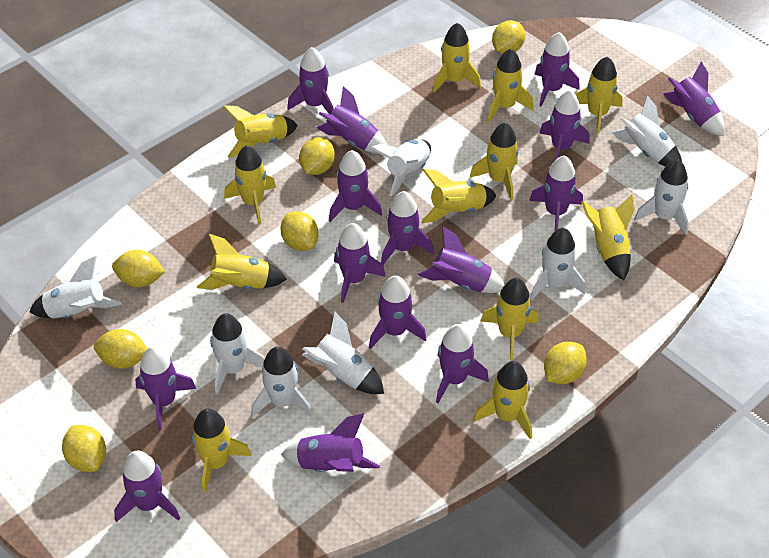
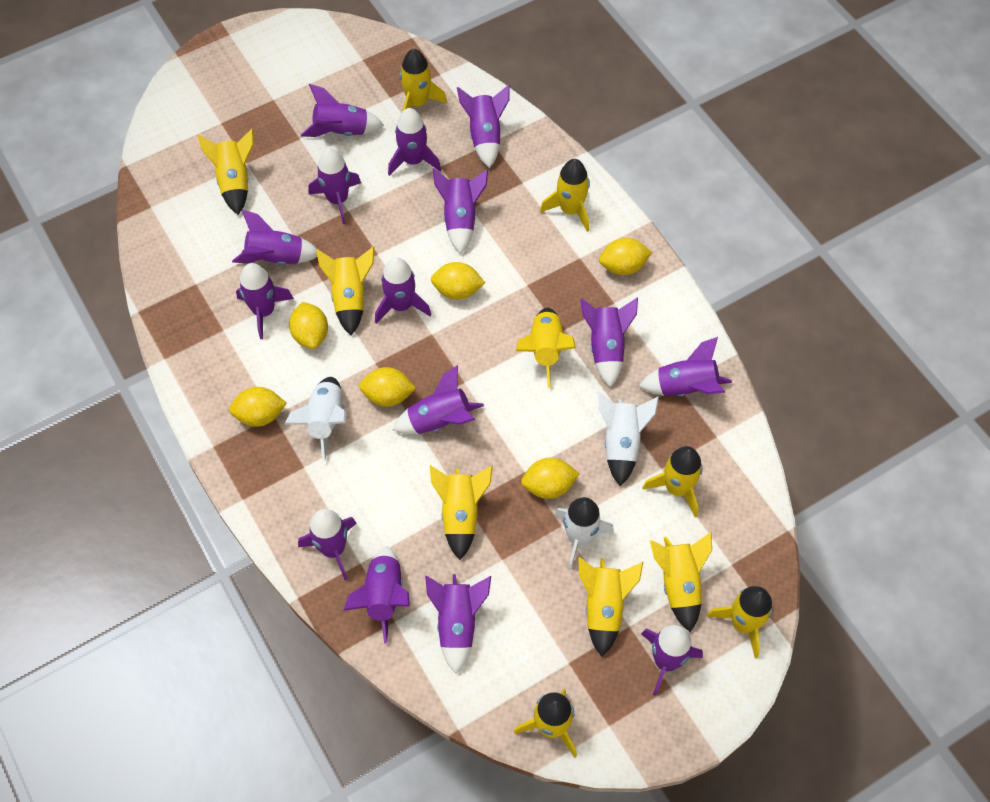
white rocket: 8 -> 3
yellow lemon: 7 -> 6
yellow rocket: 12 -> 11

